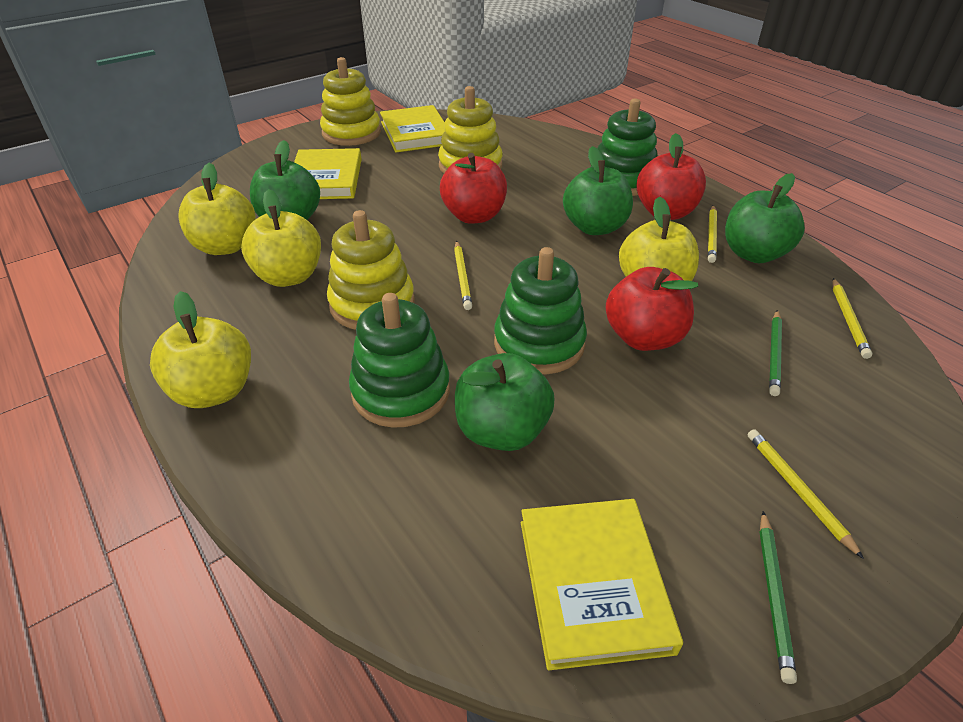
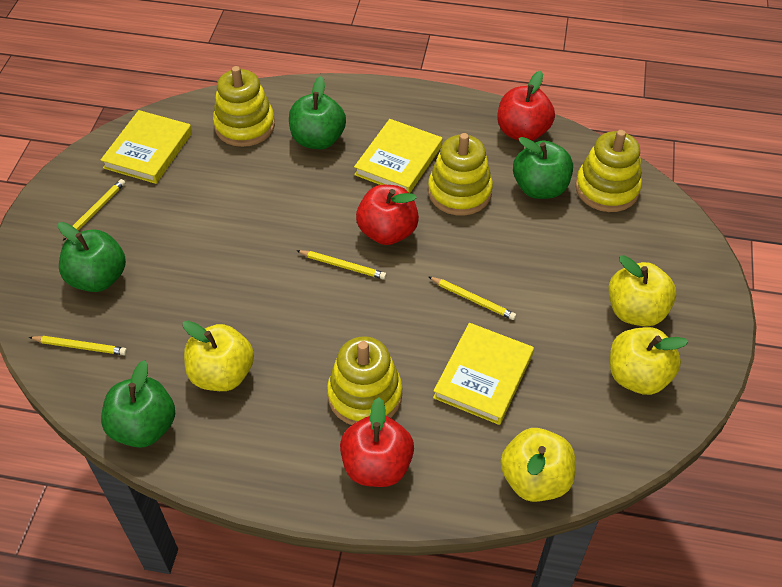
green pencil: 2 -> 0
green stacking toy: 3 -> 0
yellow stacking toy: 3 -> 4

